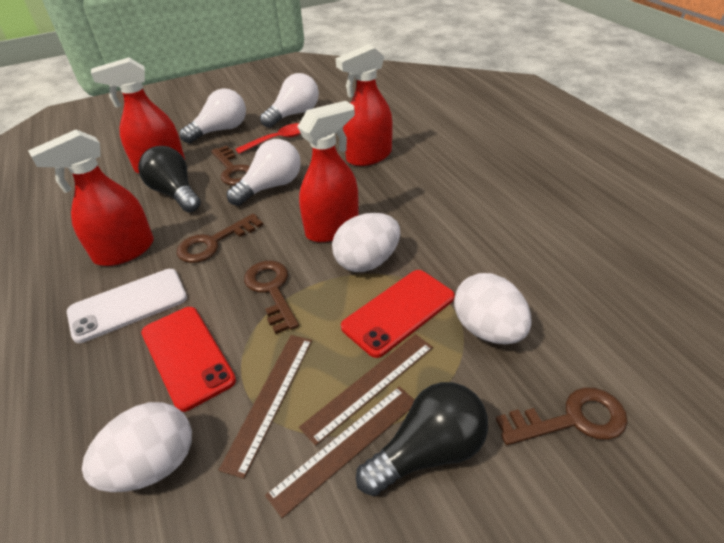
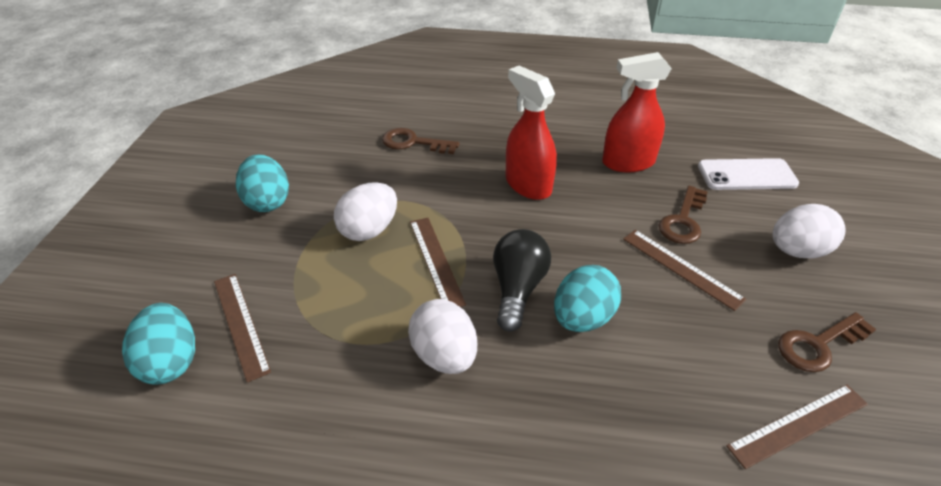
black light bulb: 2 -> 1
brown key: 4 -> 3
brown ruler: 3 -> 4
red phone: 2 -> 0
red spoon: 1 -> 0
red spray bottle: 4 -> 2
turquoise egg: 0 -> 3
white light bulb: 3 -> 0

